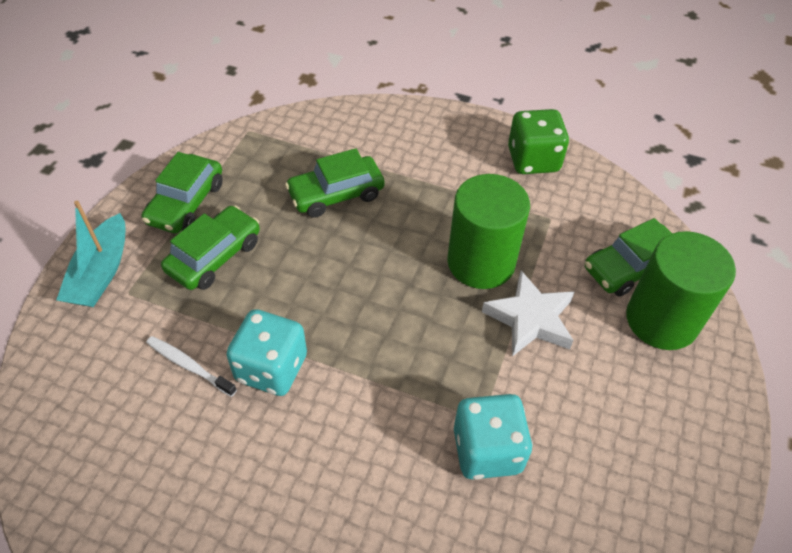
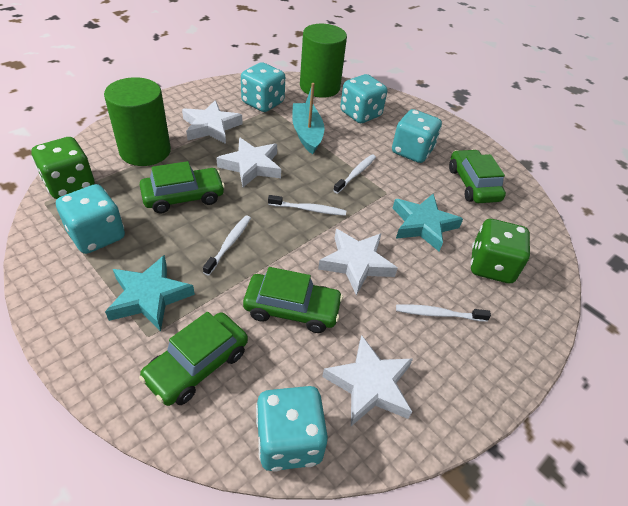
green dice: 1 -> 2
turquoise dice: 2 -> 5
turquoise star: 0 -> 2
white star: 1 -> 4
white toothbrush: 1 -> 4

